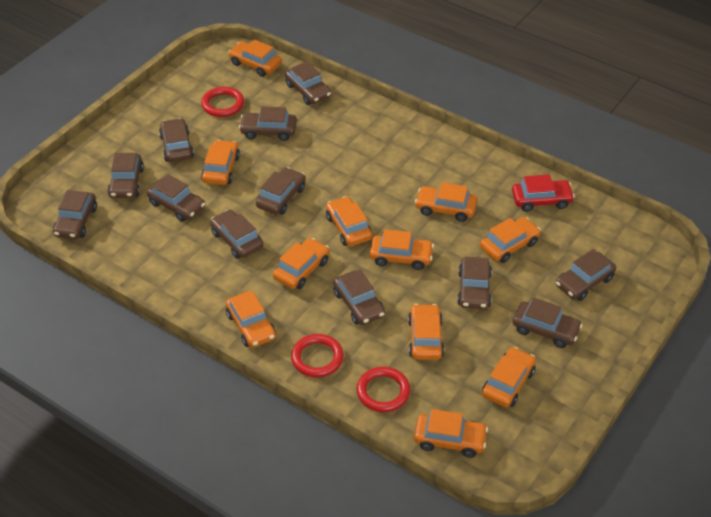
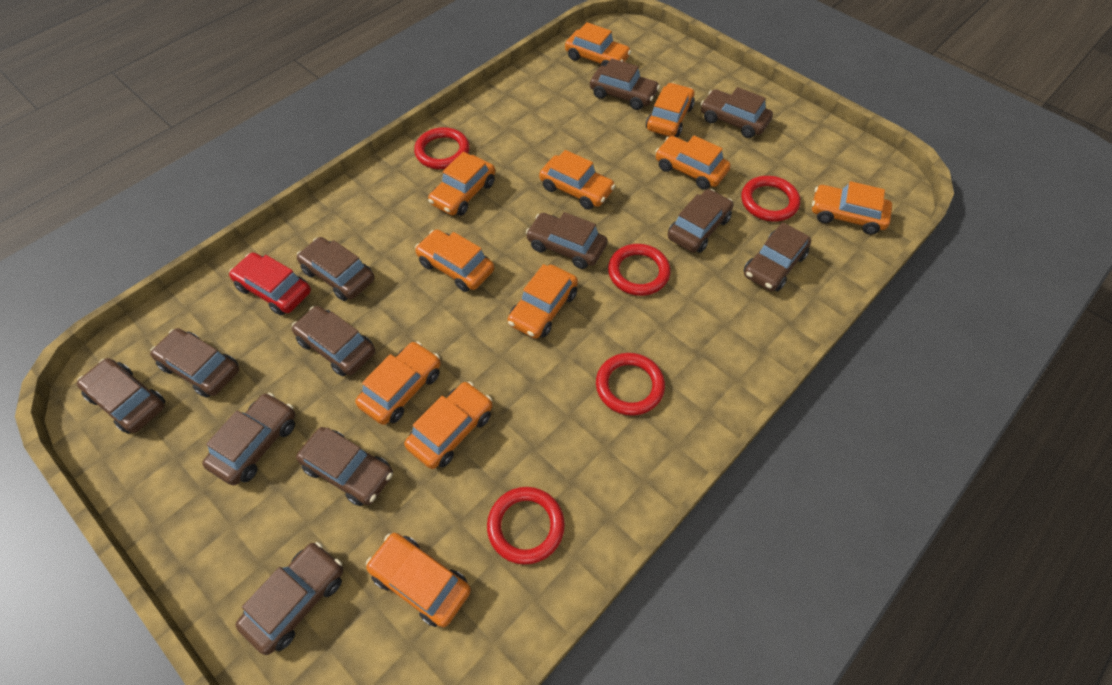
red ring: 3 -> 5

